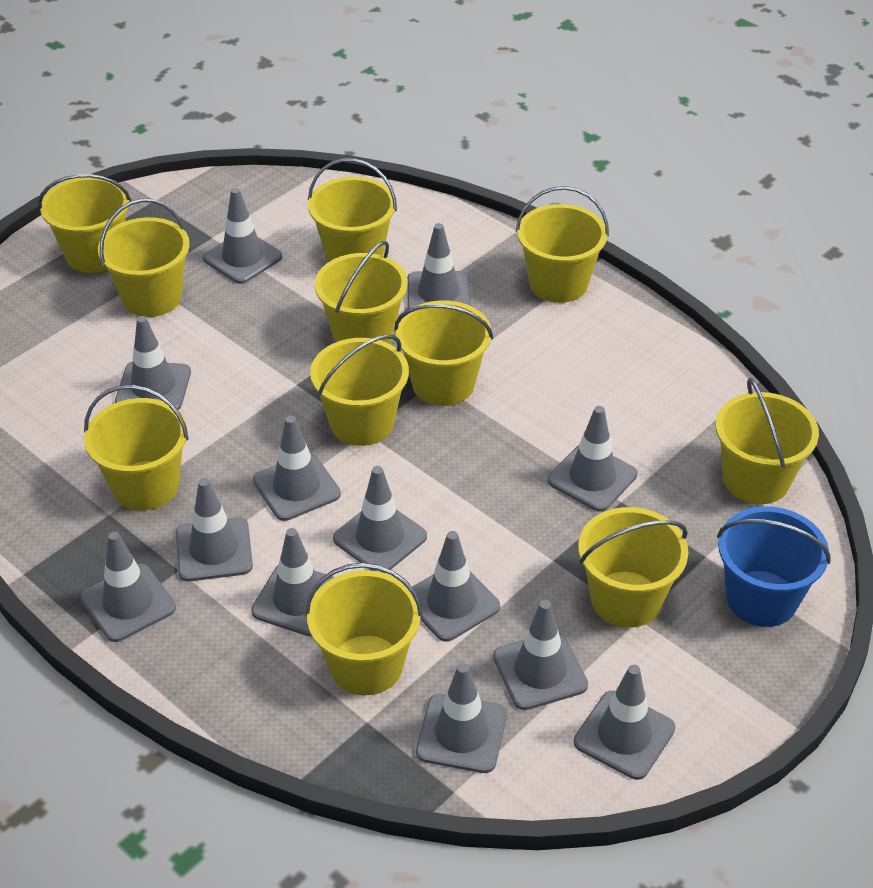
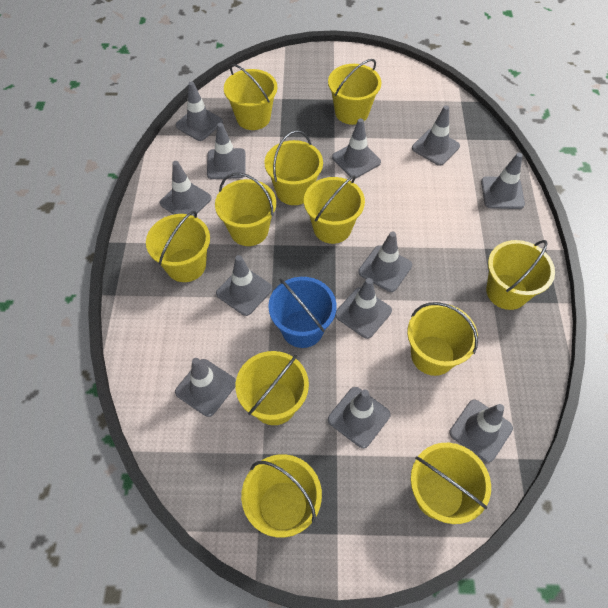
grey traffic cone: 13 -> 12

